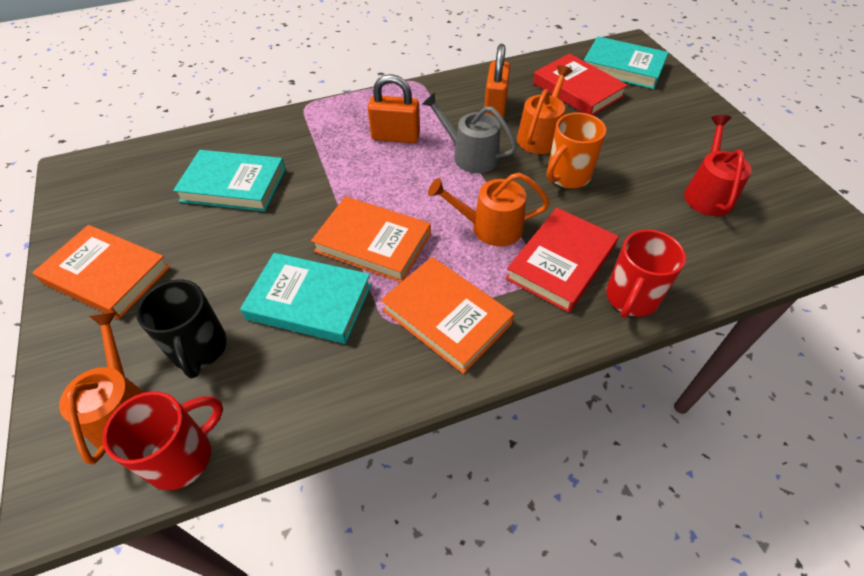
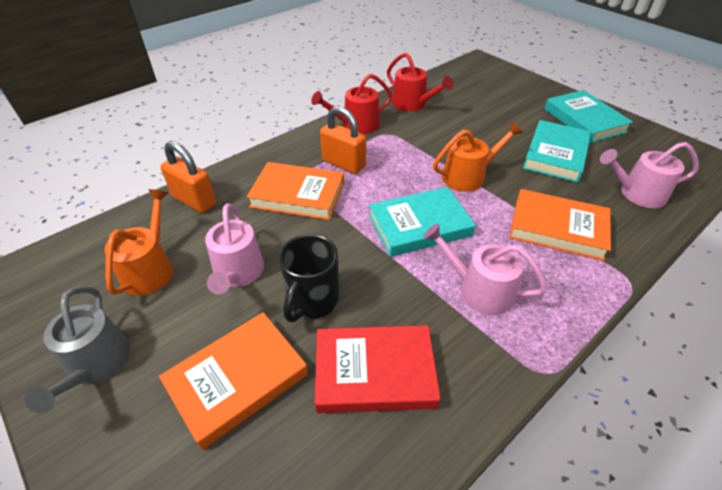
orange mug: 1 -> 0
orange watering can: 3 -> 2
pink watering can: 0 -> 3
red book: 2 -> 1
red mug: 2 -> 0
red watering can: 1 -> 2

